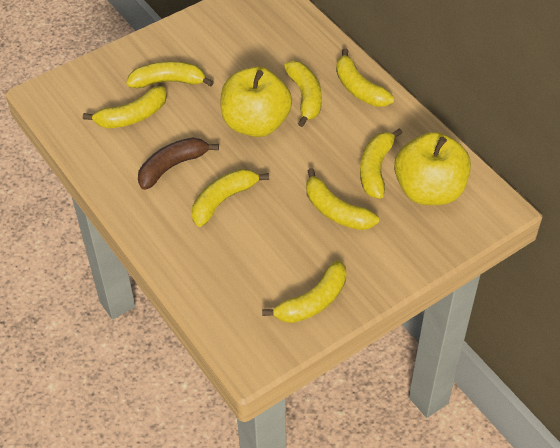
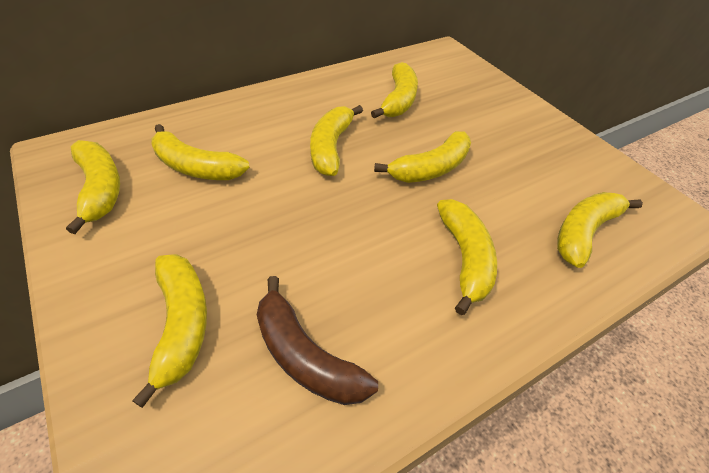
yellow apple: 2 -> 0

